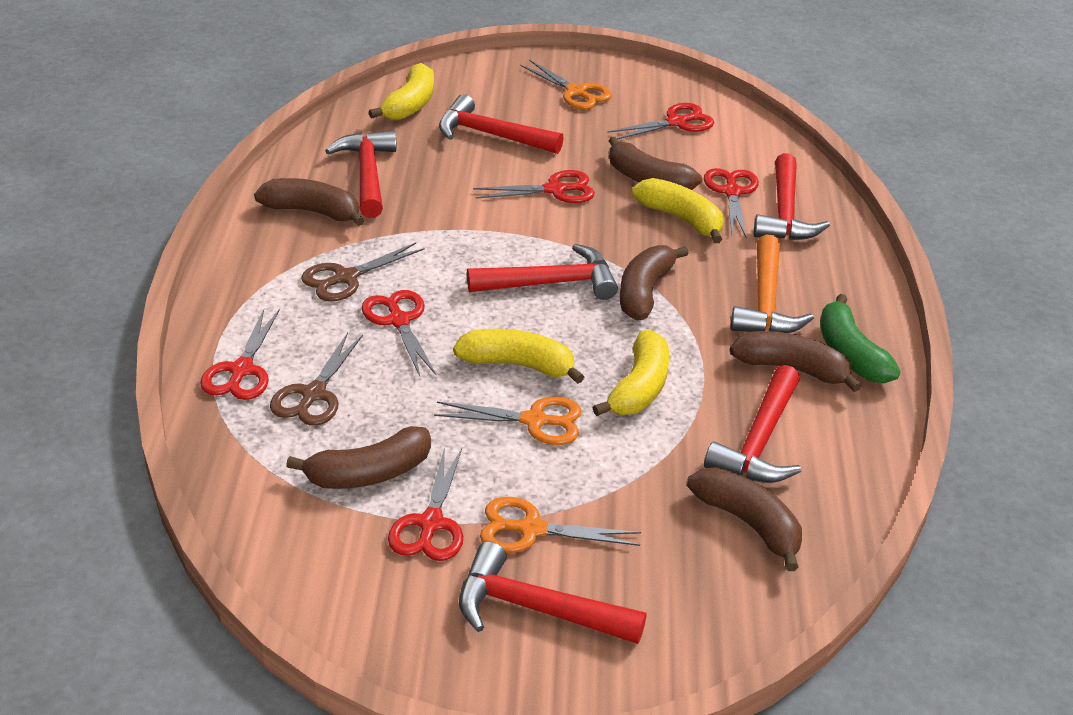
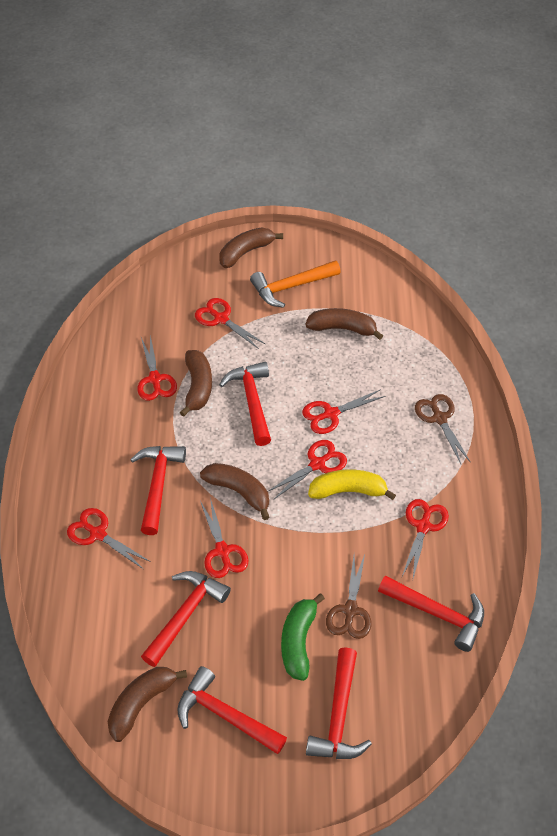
brown banana: 6 -> 5
orange scissors: 3 -> 0
red scissors: 6 -> 7
yellow banana: 4 -> 1

